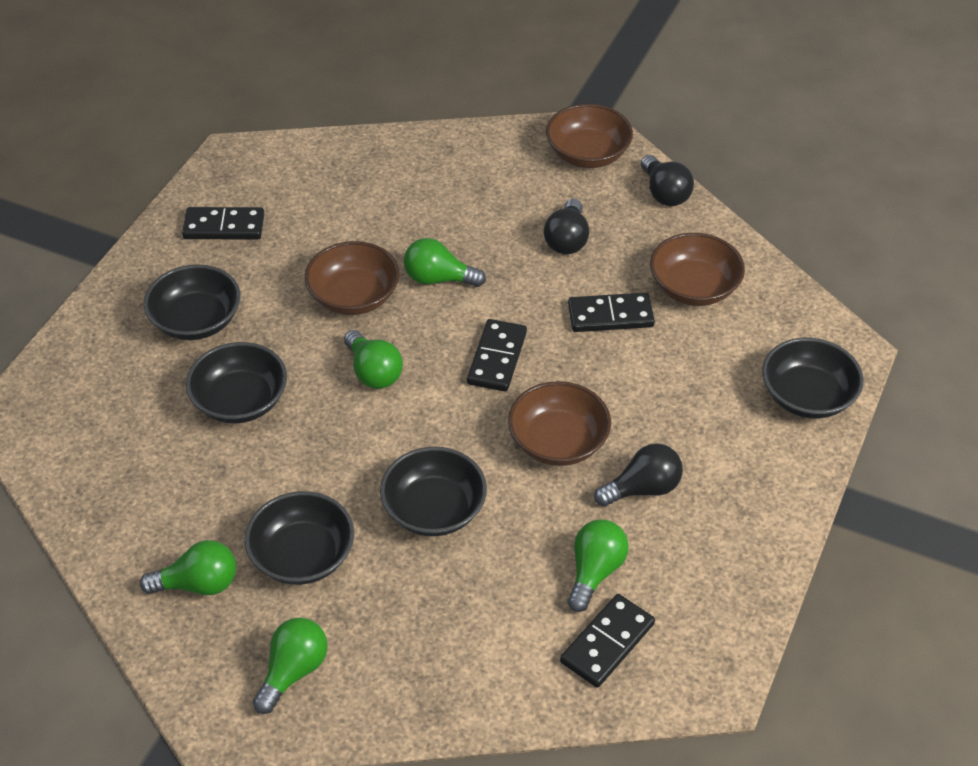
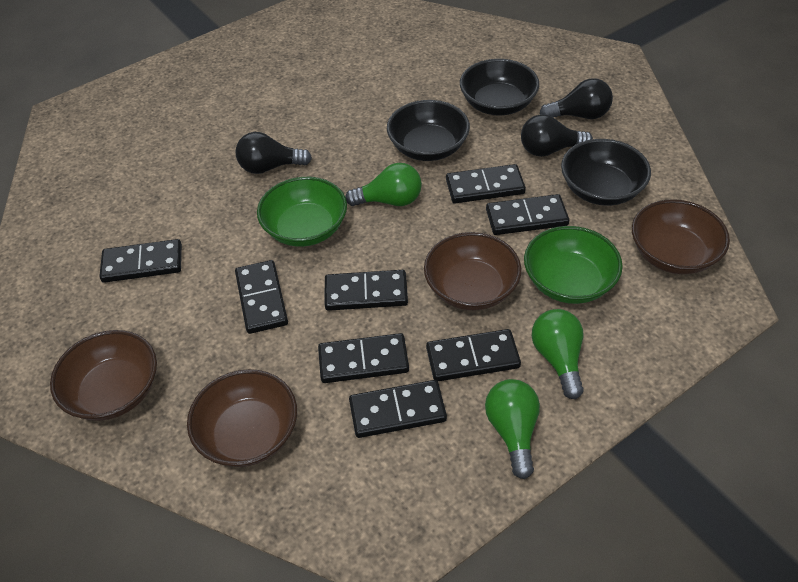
black bowl: 5 -> 3
black domino: 4 -> 8
green bowl: 0 -> 2
green light bulb: 5 -> 3

